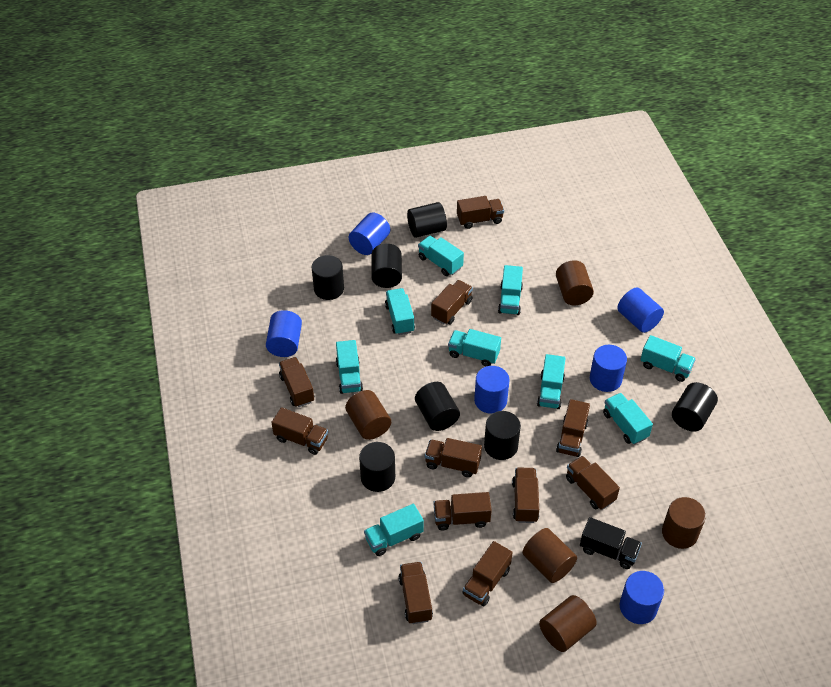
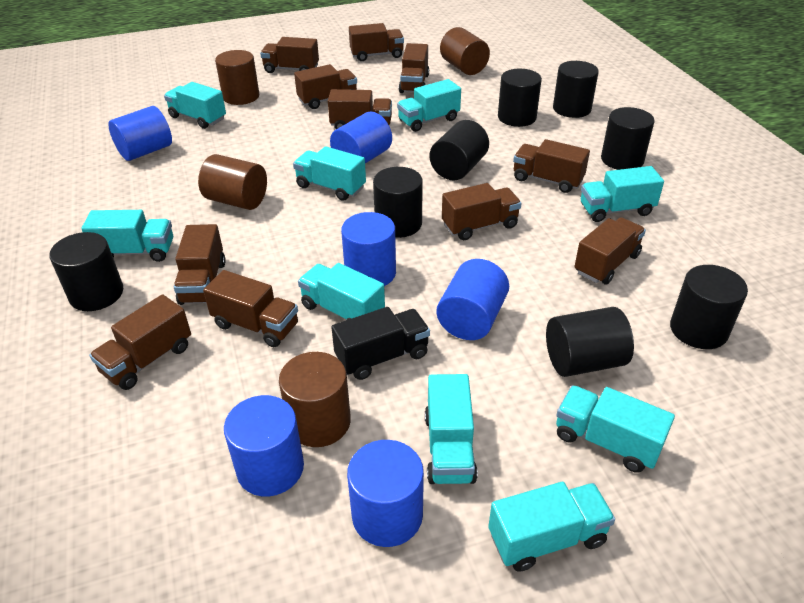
black cylinder: 7 -> 8
brown cylinder: 5 -> 4

